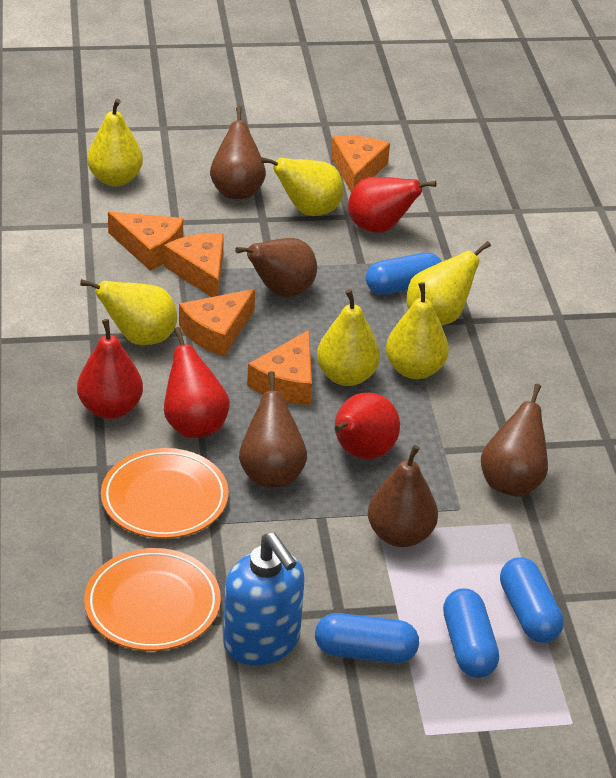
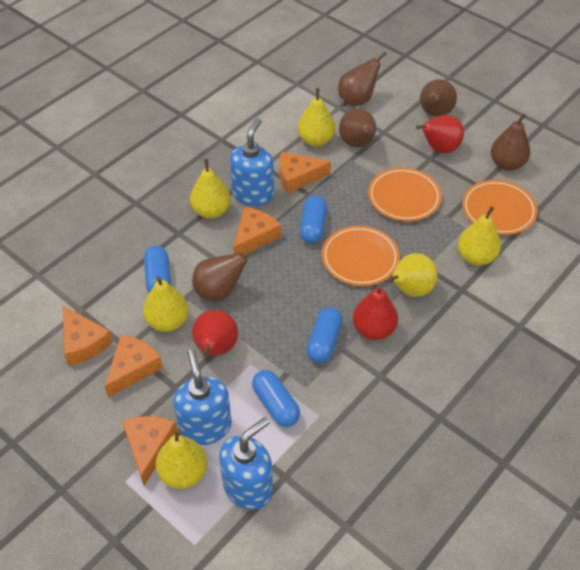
blue soap dispenser: 1 -> 3
orange plate: 2 -> 3
red pear: 4 -> 3

